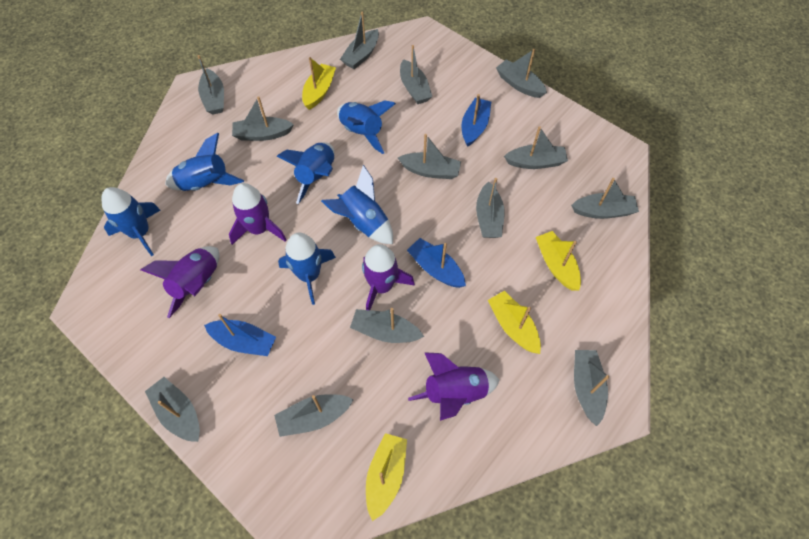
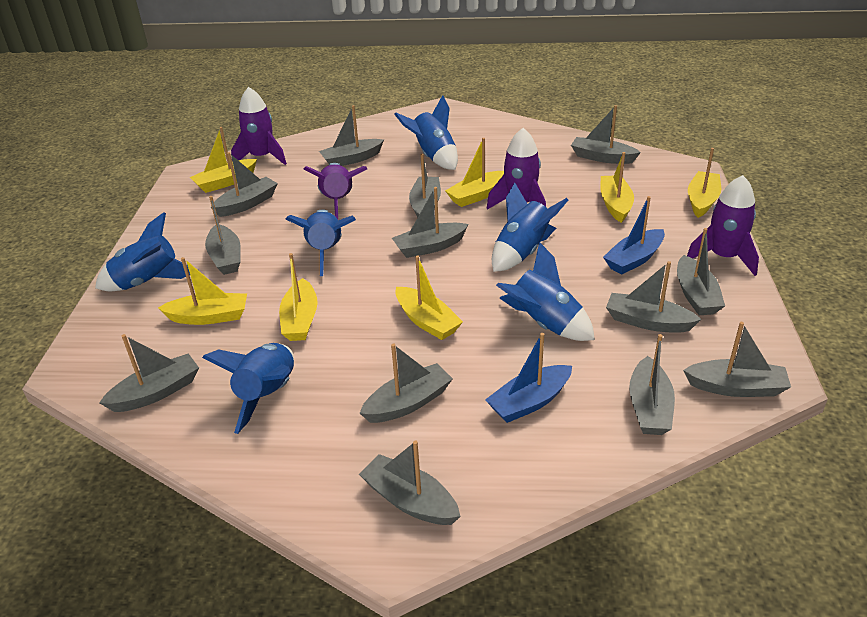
blue boat: 3 -> 2
yellow boat: 4 -> 7

